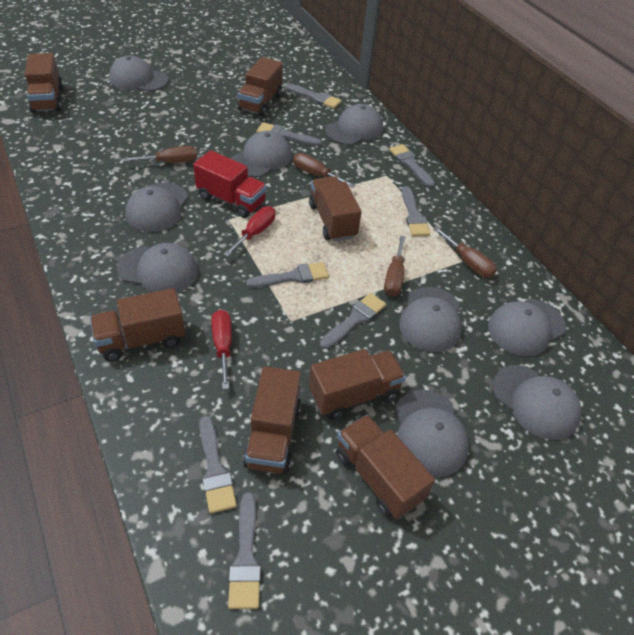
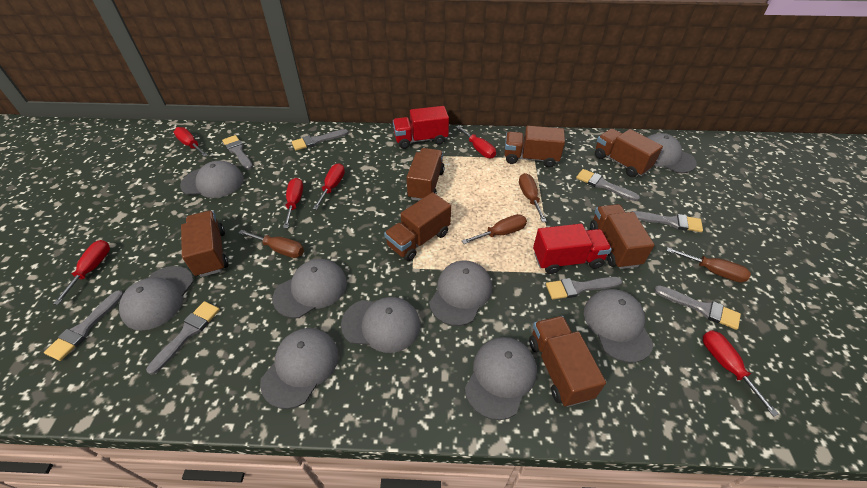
red screwdriver: 2 -> 6
red truck: 1 -> 2

